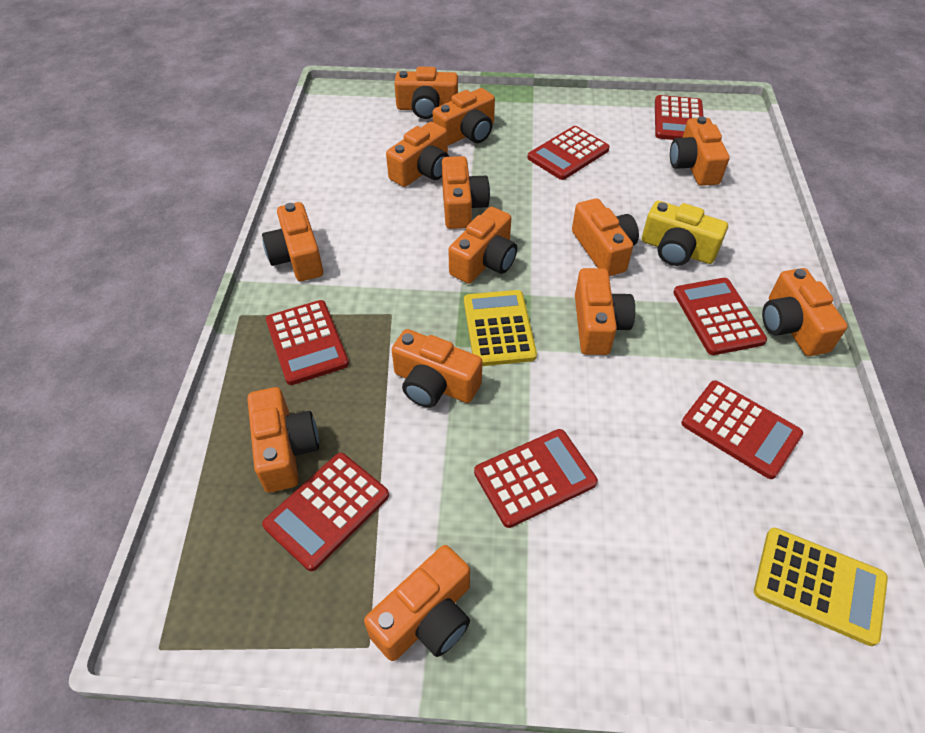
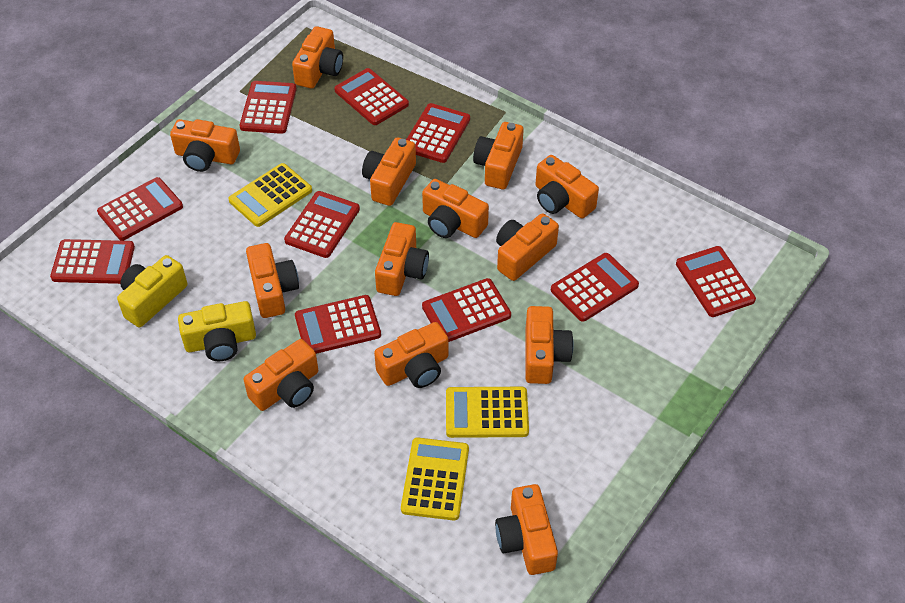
red calculator: 7 -> 10
yellow calculator: 2 -> 3
yellow camera: 1 -> 2

